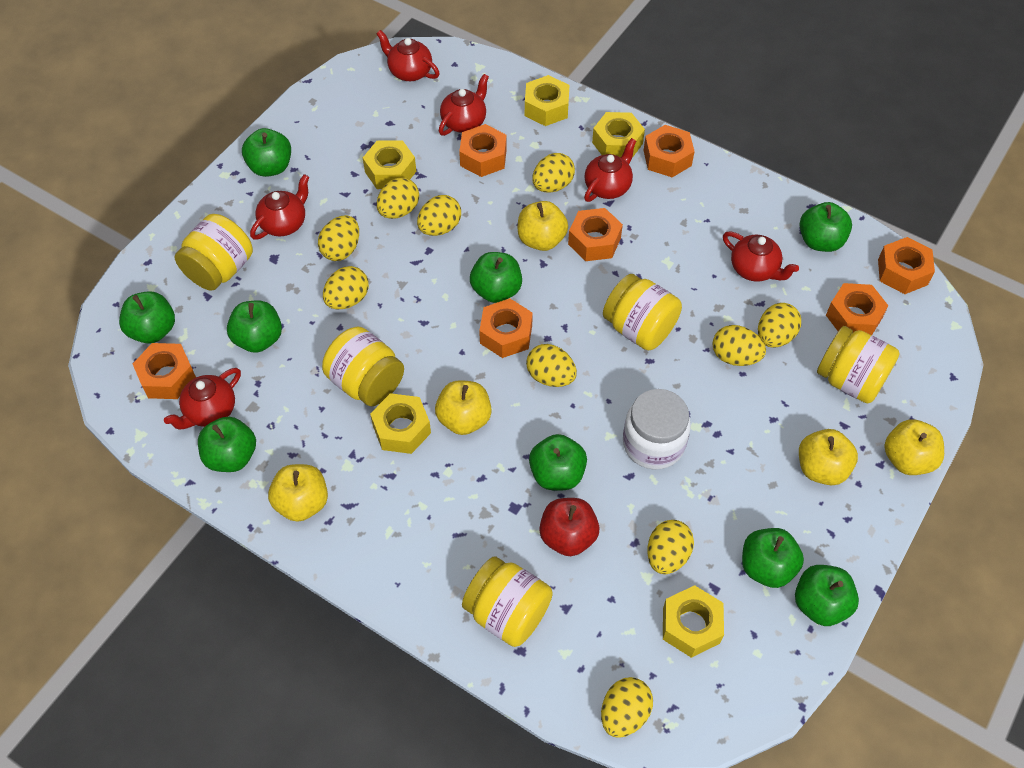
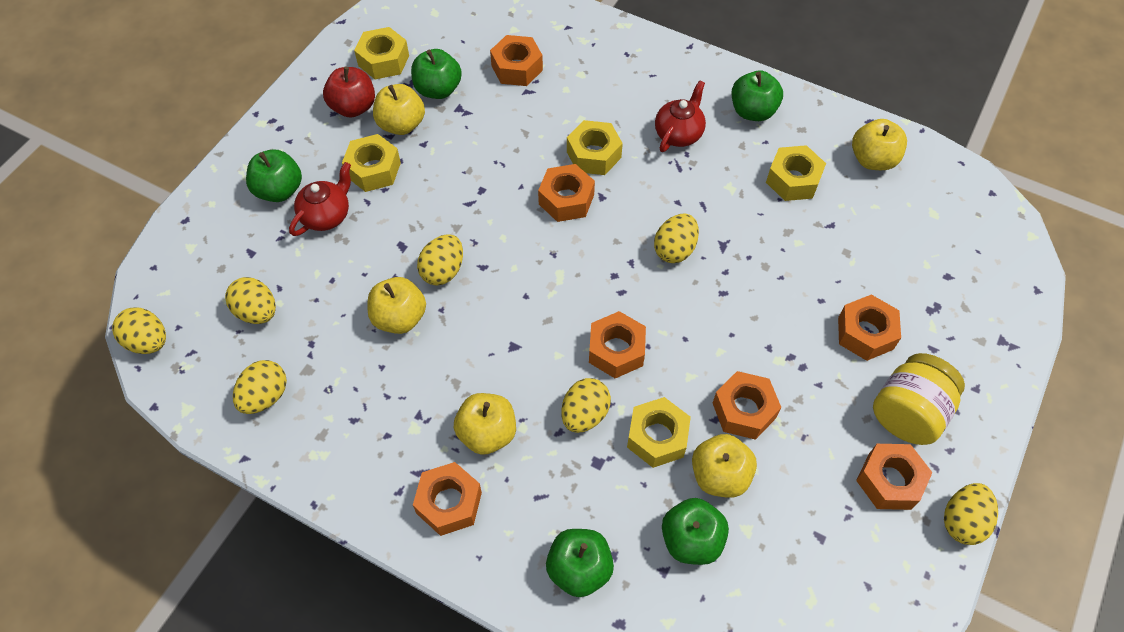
green apple: 9 -> 5
red teapot: 6 -> 2
white jar: 1 -> 0
yellow egg: 10 -> 7
yellow jar: 5 -> 1

